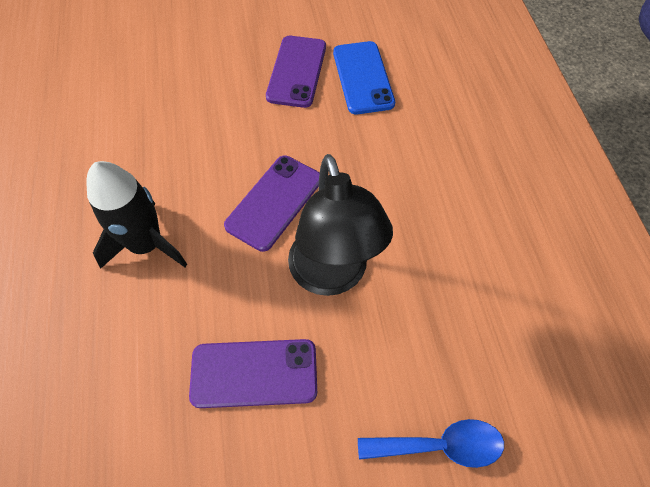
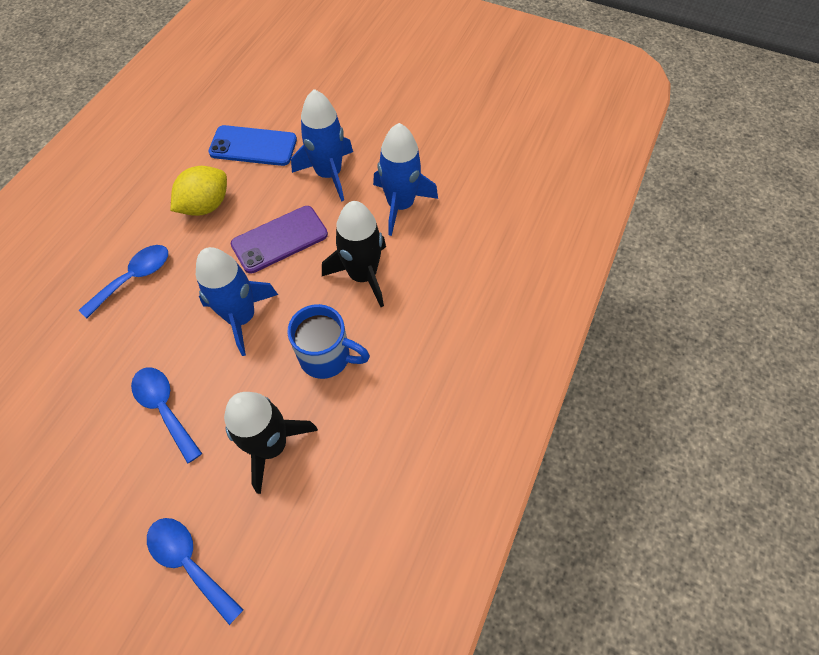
black lamp: 1 -> 0
black rocket: 1 -> 2
blue mug: 0 -> 1
blue rocket: 0 -> 3
blue spoon: 1 -> 3
purple phone: 3 -> 1
yellow lemon: 0 -> 1

